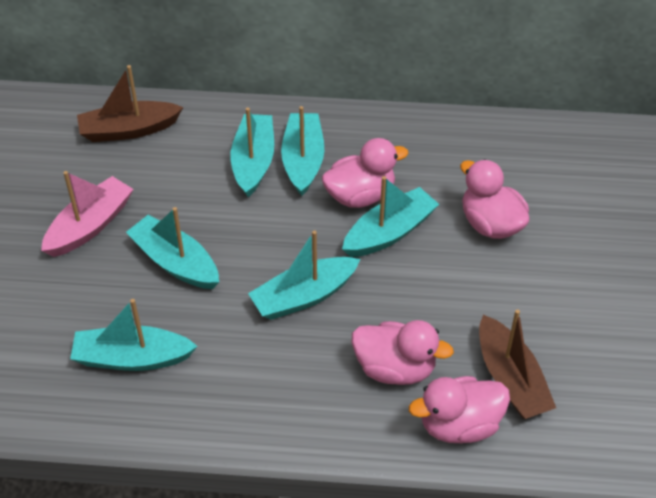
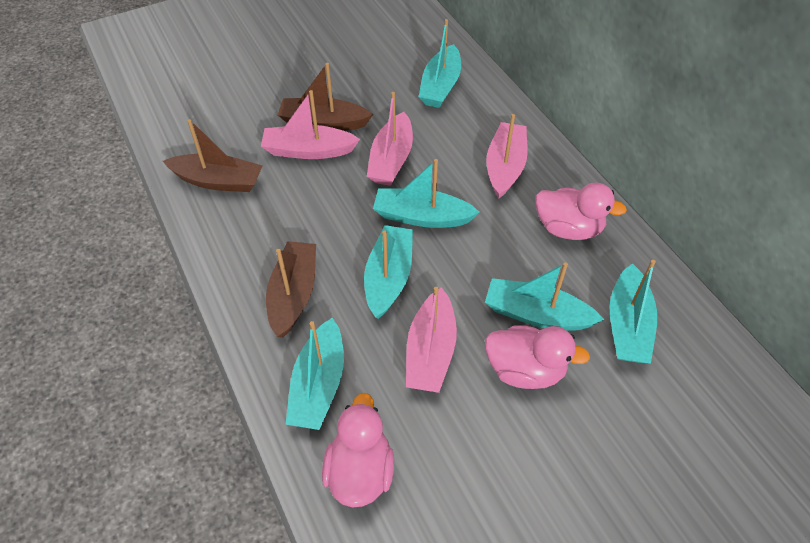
brown boat: 2 -> 3
pink boat: 1 -> 4
pink duck: 4 -> 3

